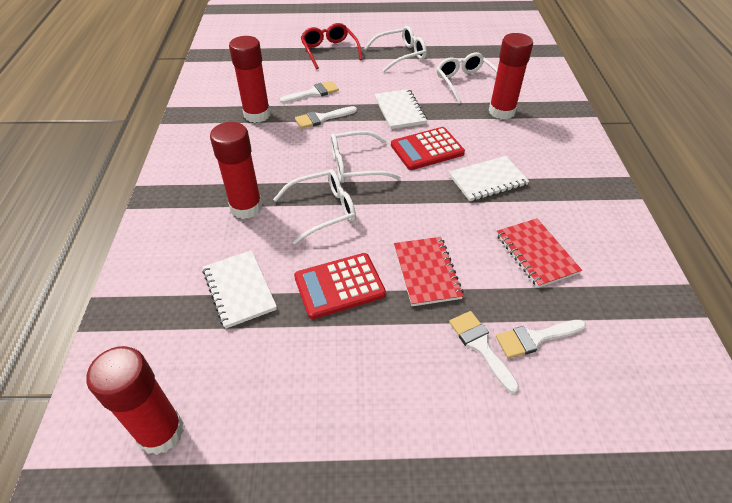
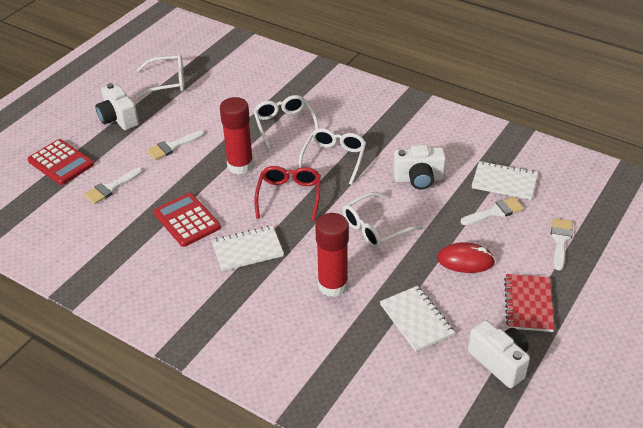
red glue stick: 4 -> 2
red mouse: 0 -> 1
red notebook: 2 -> 1
white camera: 0 -> 3

